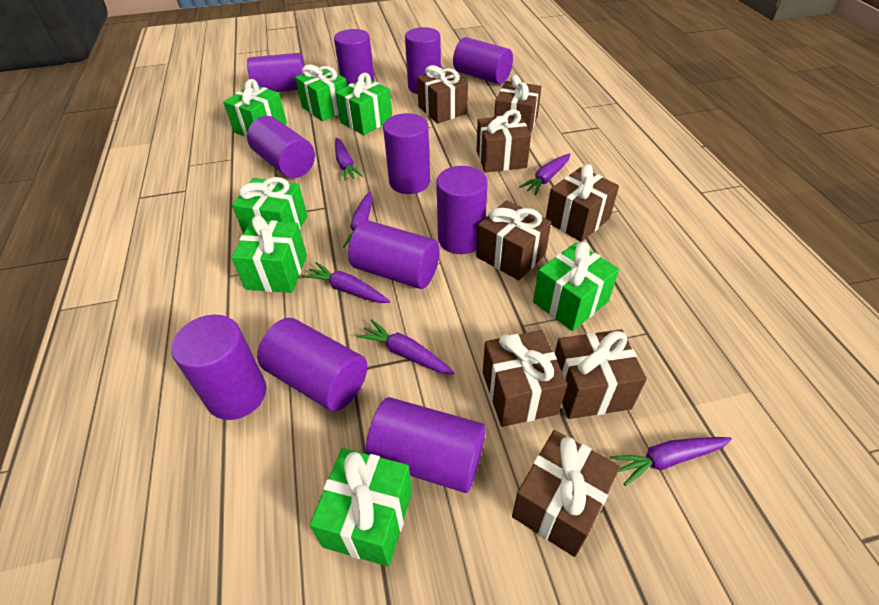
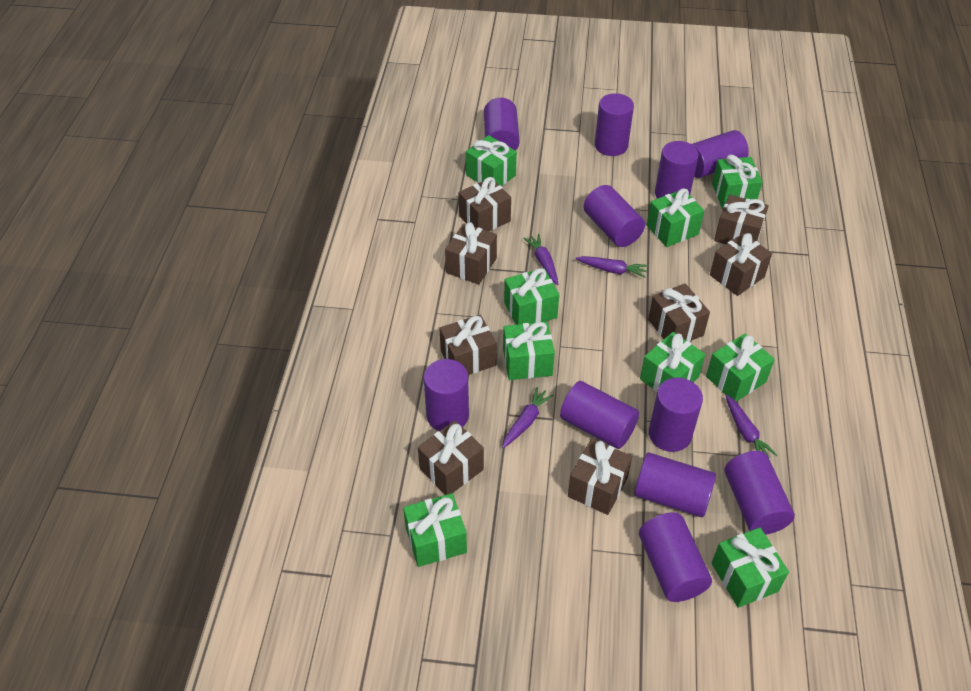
green gift: 7 -> 9
purple carrot: 6 -> 4

